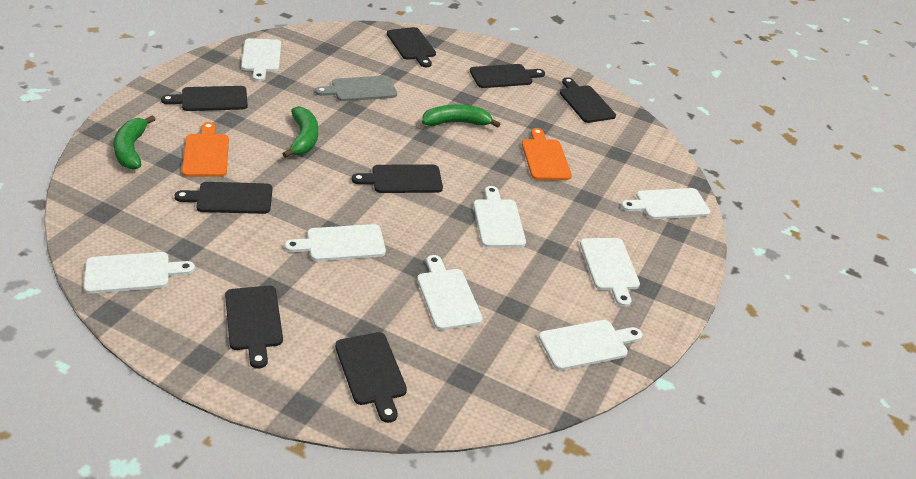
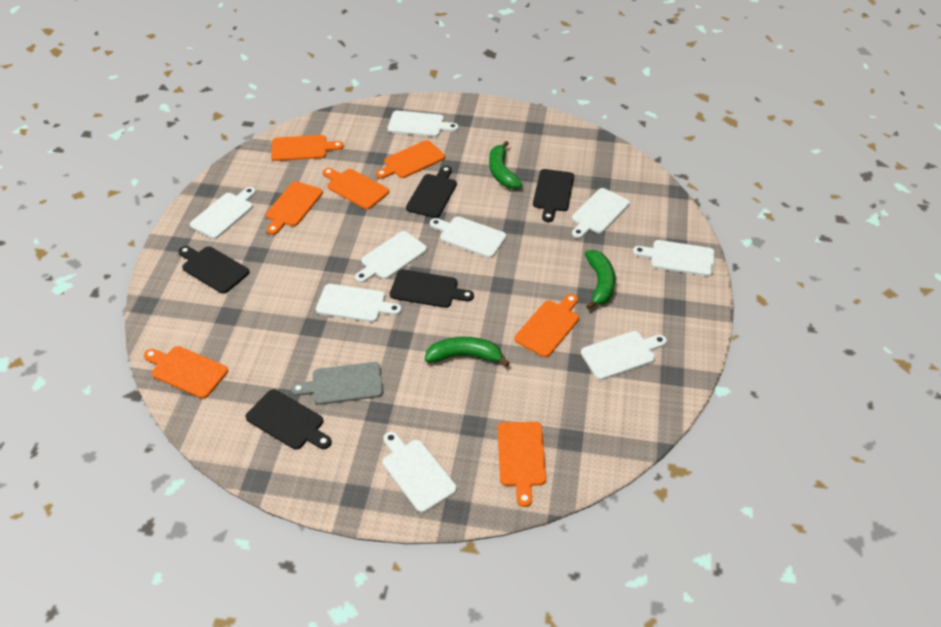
black cutting board: 8 -> 5
orange cutting board: 2 -> 7
white cutting board: 8 -> 9

